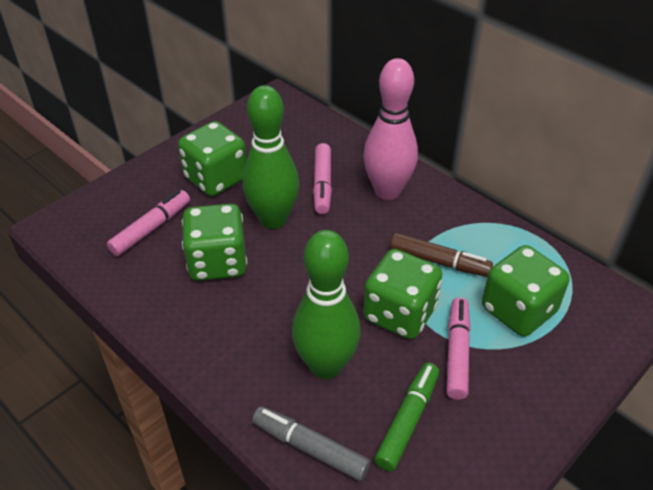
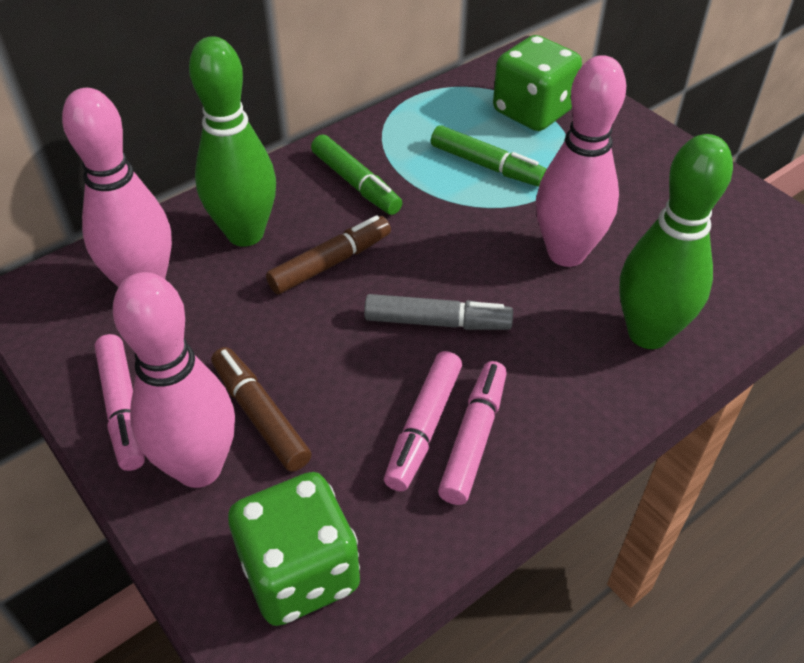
brown marker: 1 -> 2
green dice: 4 -> 2
green marker: 1 -> 2
pink bowling pin: 1 -> 3

